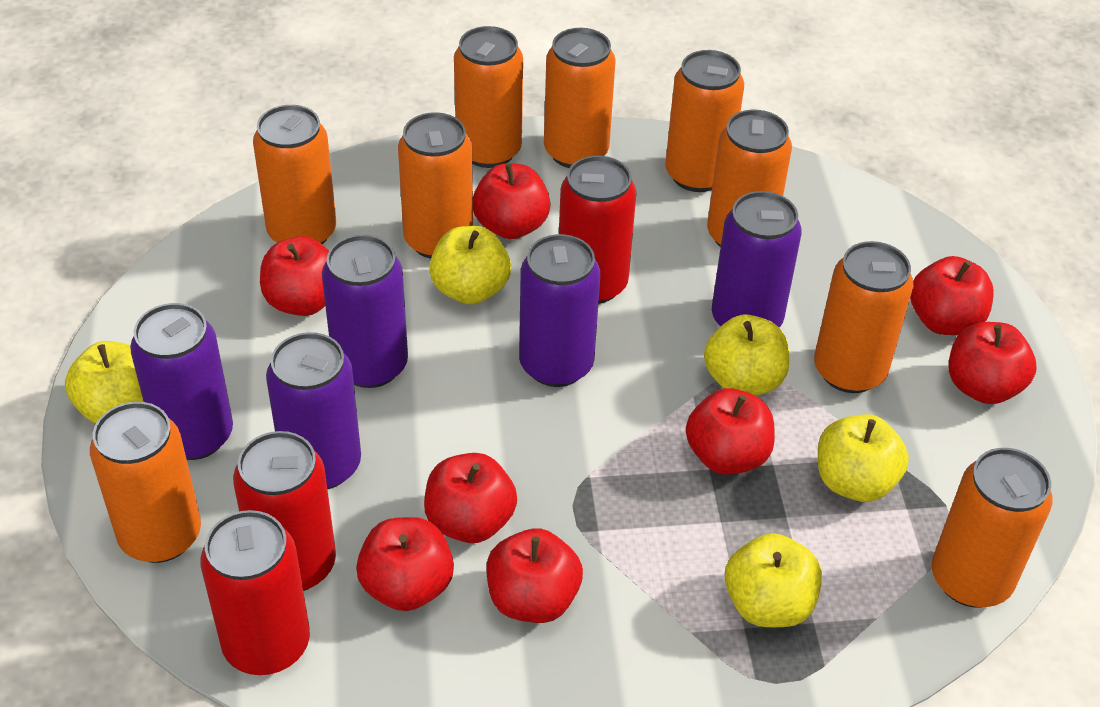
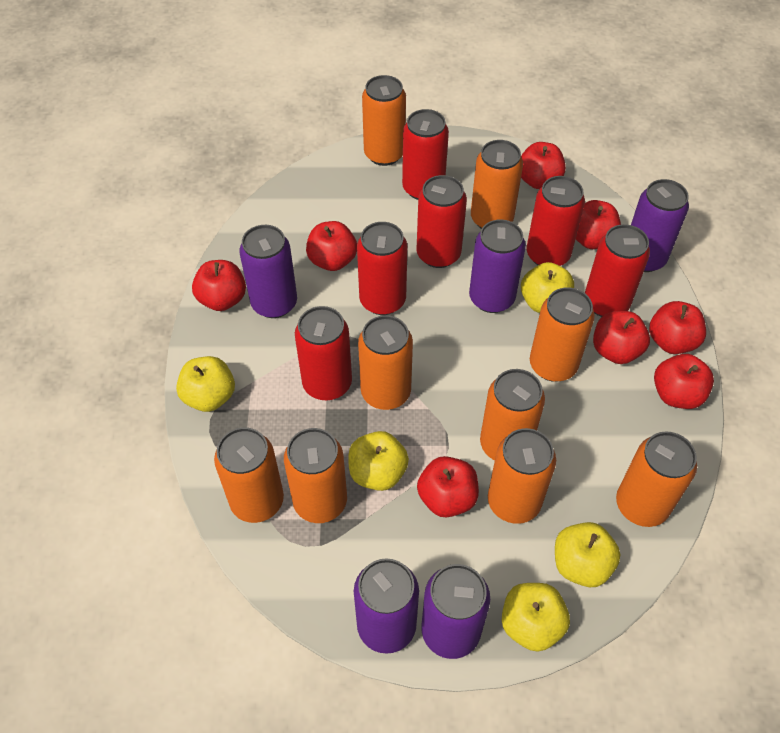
red can: 3 -> 6

